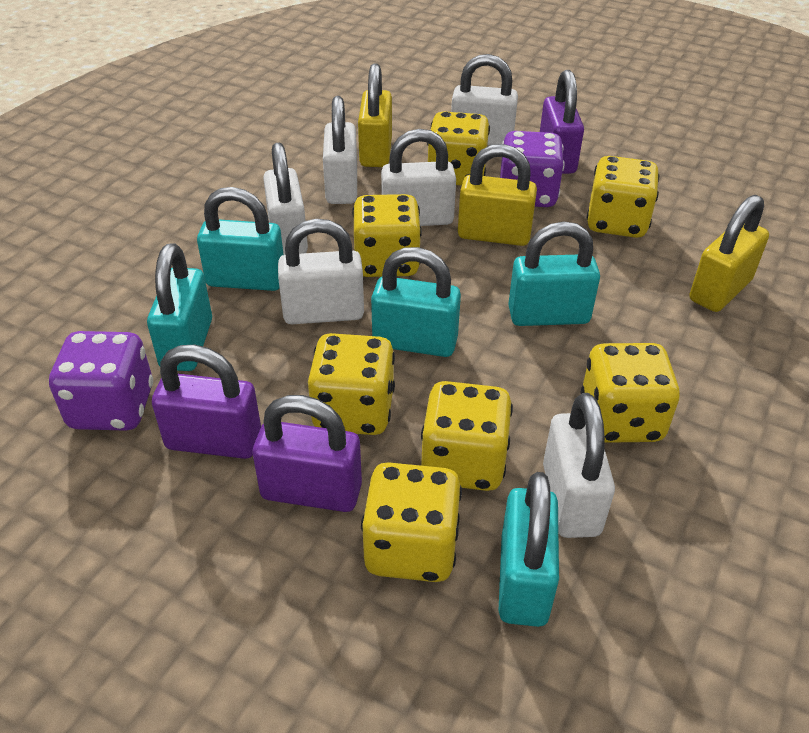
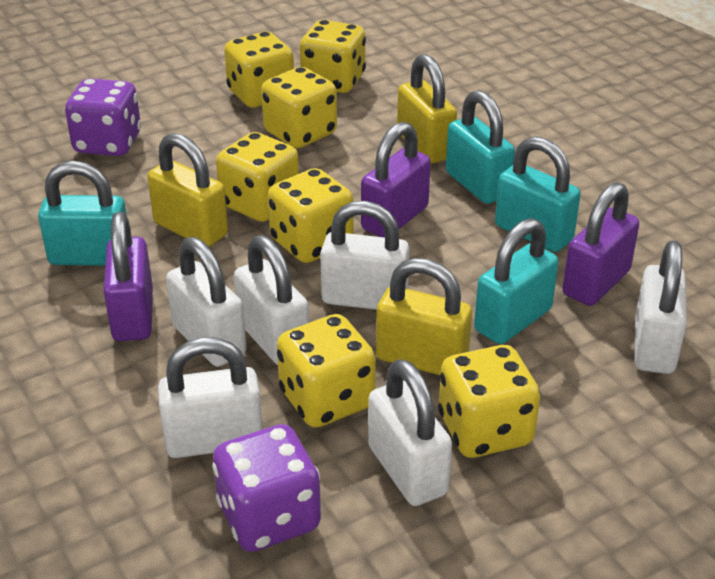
turquoise padlock: 5 -> 4

